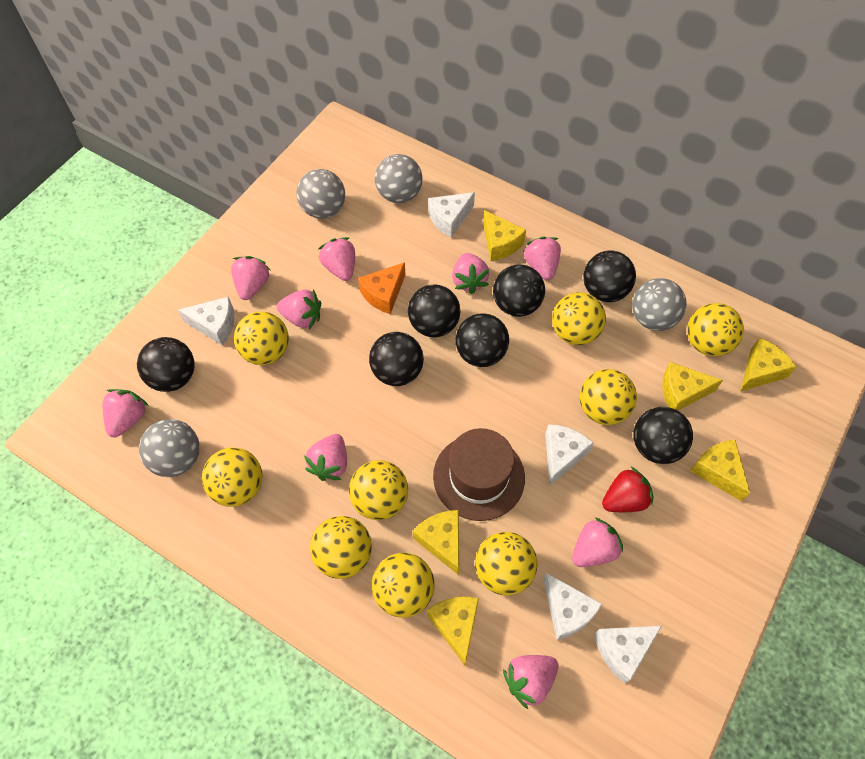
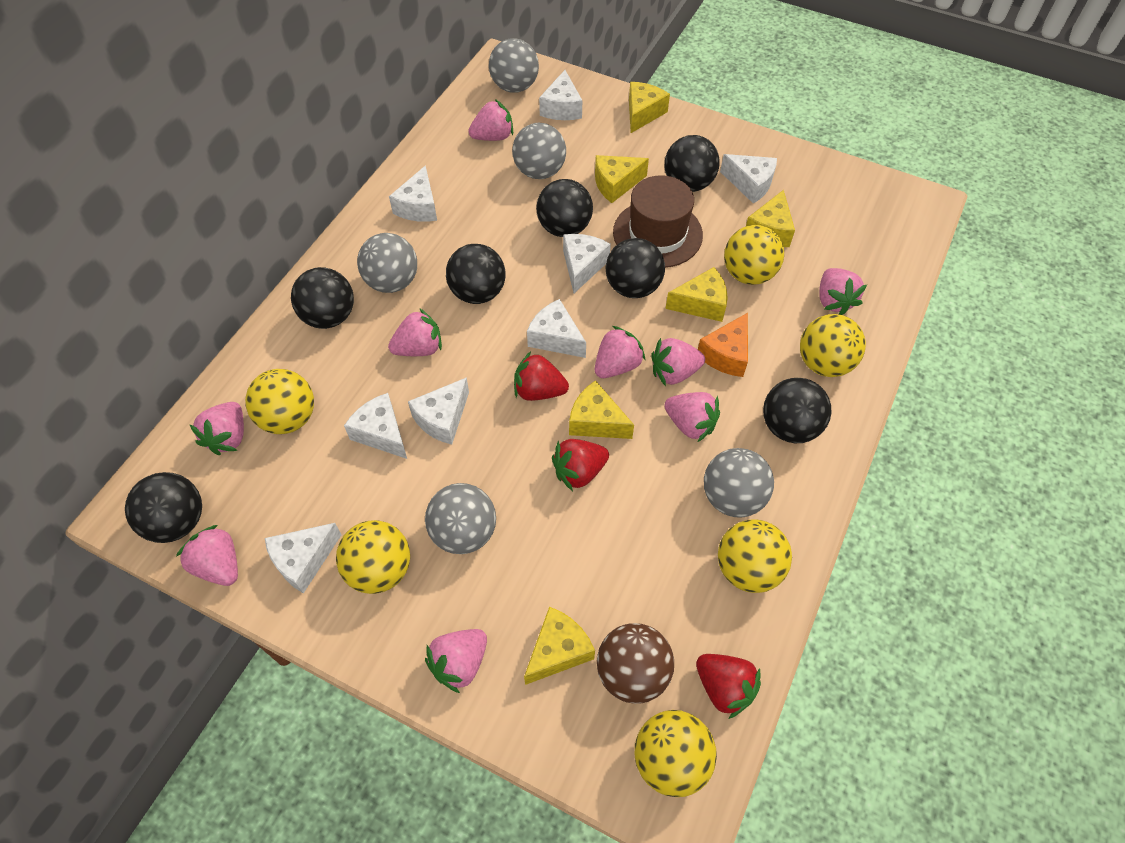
brown ball: 0 -> 1
grey ball: 4 -> 5
red strawberry: 1 -> 3
white cheese: 5 -> 8
yellow ball: 9 -> 6

